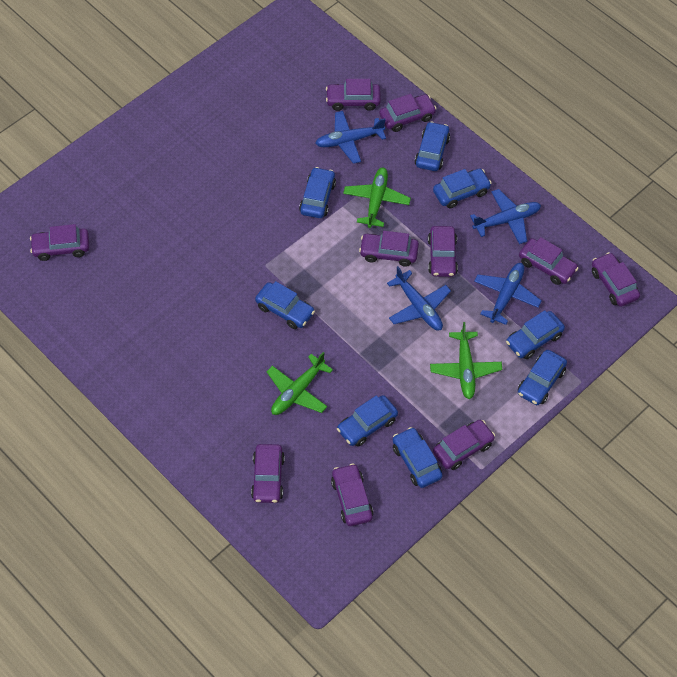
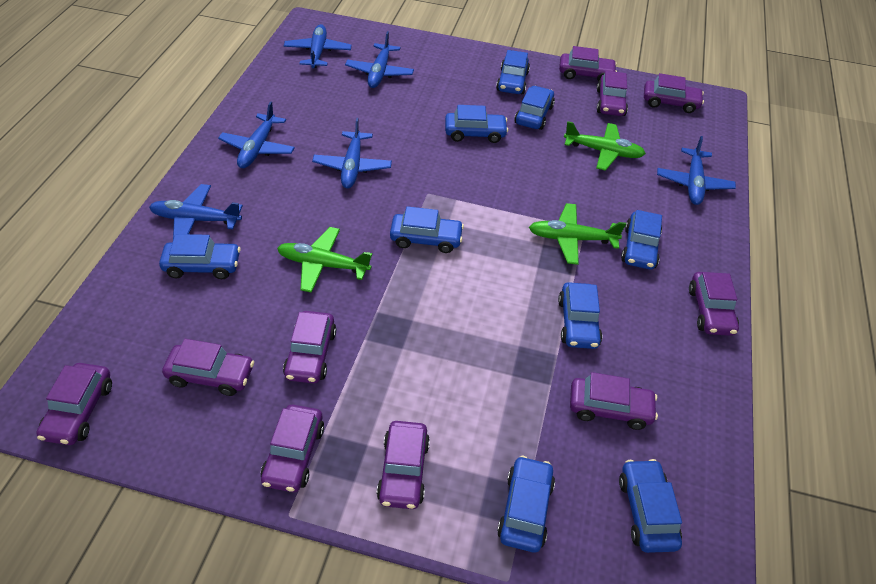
blue car: 8 -> 9
blue plane: 4 -> 6

